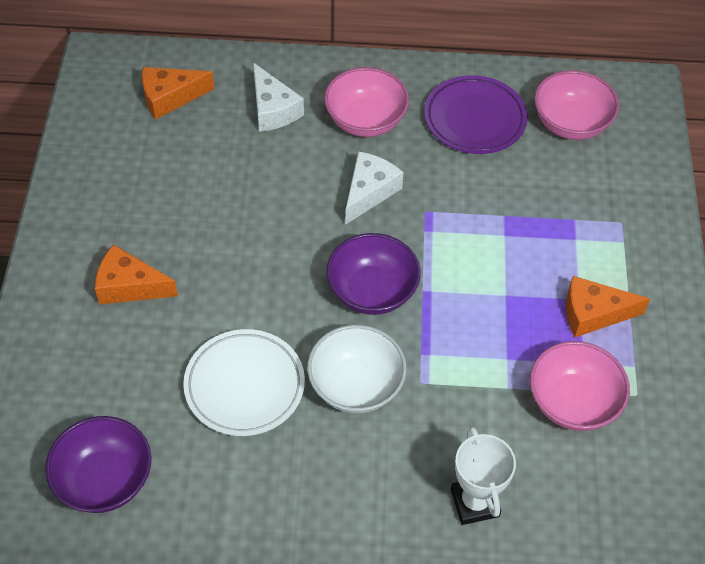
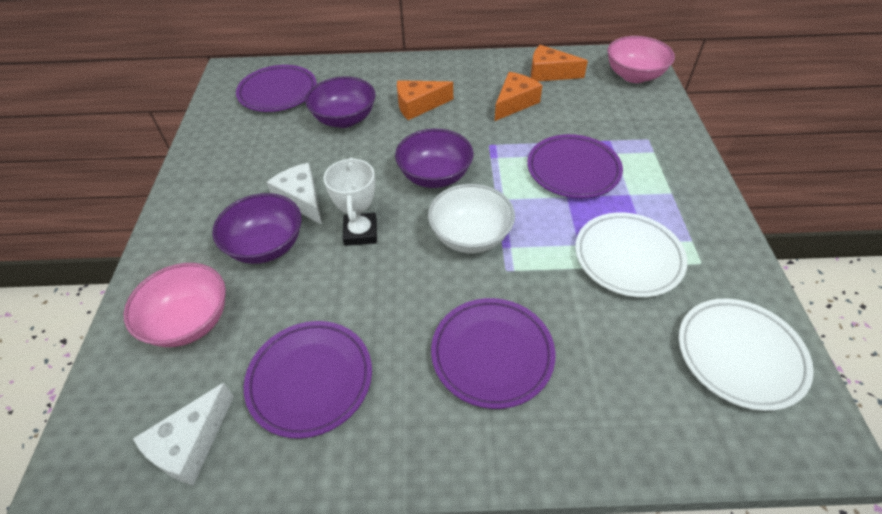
pink bowl: 3 -> 2
purple bowl: 2 -> 3
purple plate: 1 -> 4
white plate: 1 -> 2

